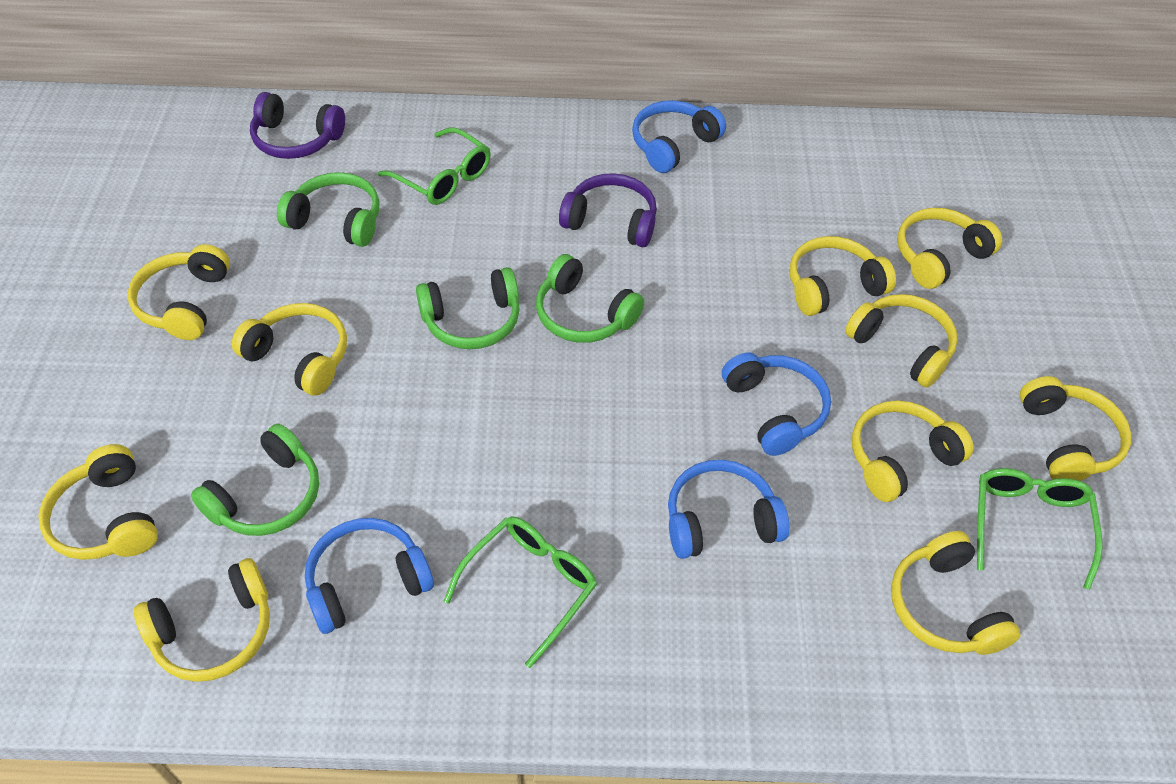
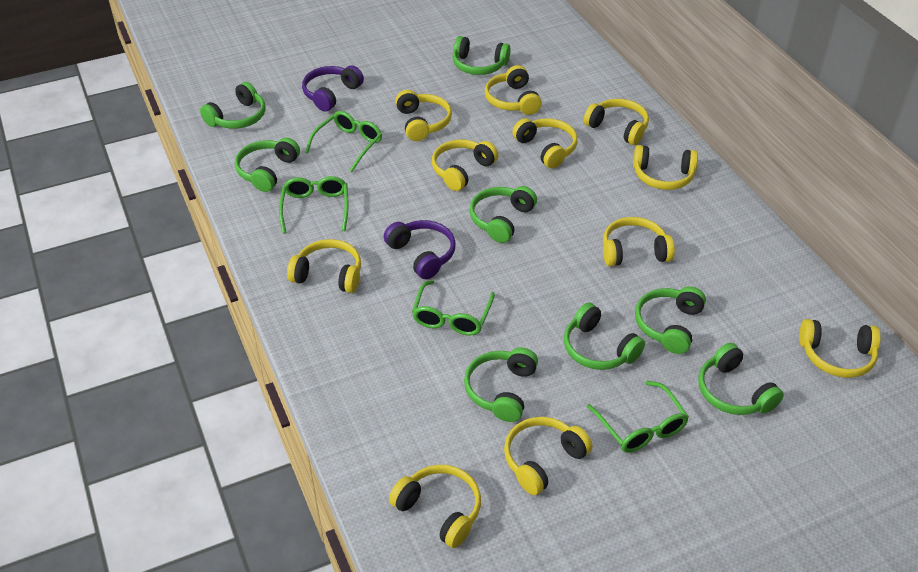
blue headphones: 4 -> 0
green glasses: 3 -> 4
green headphones: 4 -> 8
yellow headphones: 10 -> 11

